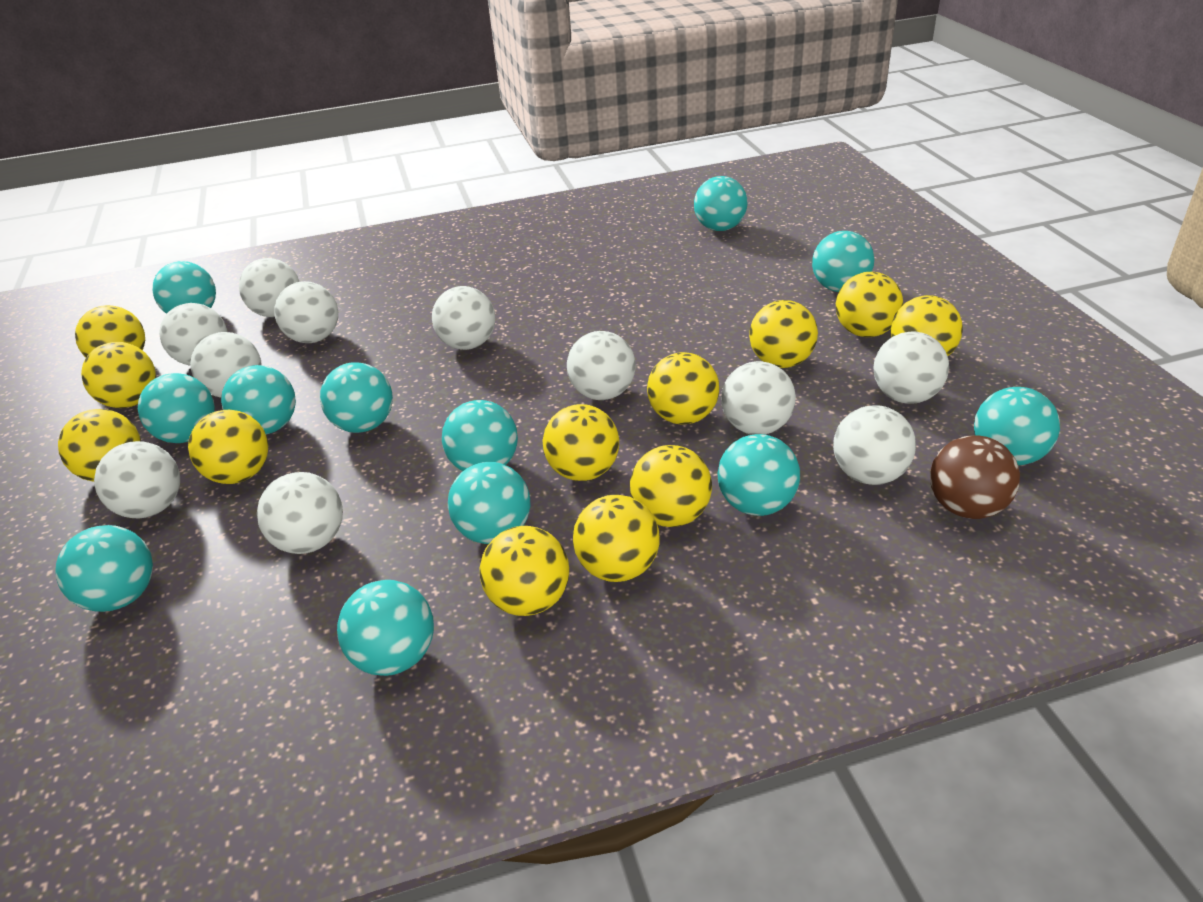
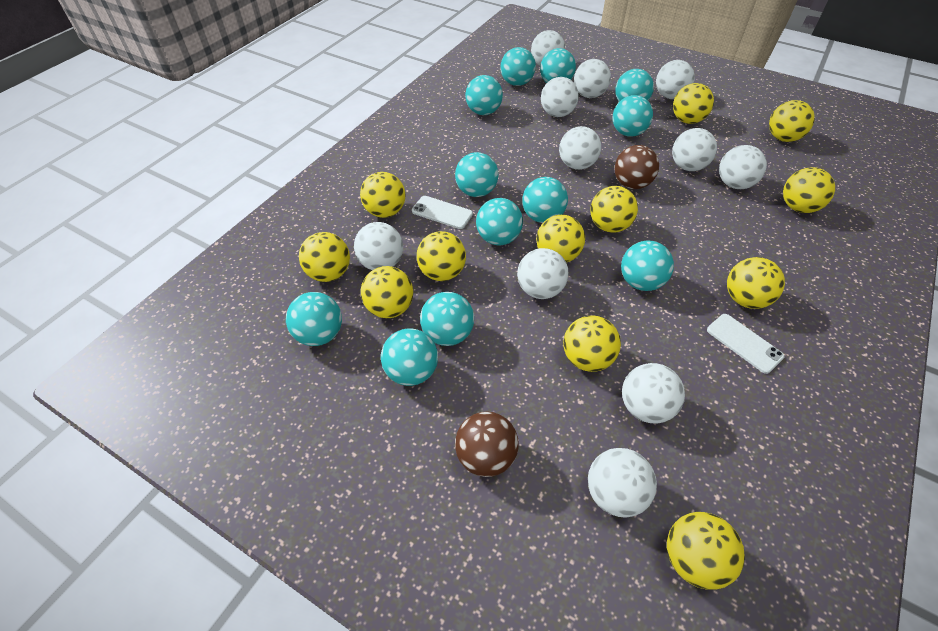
brown ball: 1 -> 2
white phone: 0 -> 2

